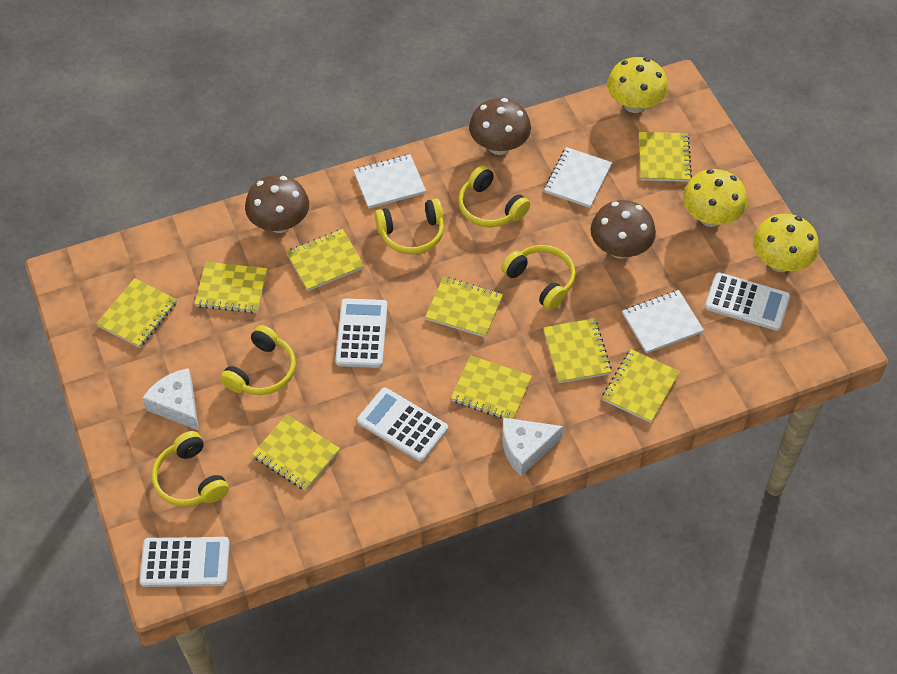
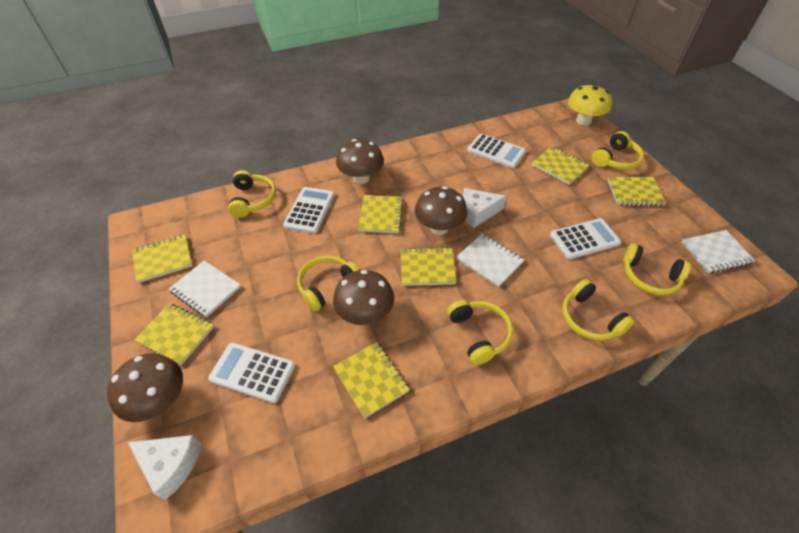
brown mushroom: 3 -> 4
yellow headphones: 5 -> 6
yellow mushroom: 3 -> 1
yellow notebook: 9 -> 7

